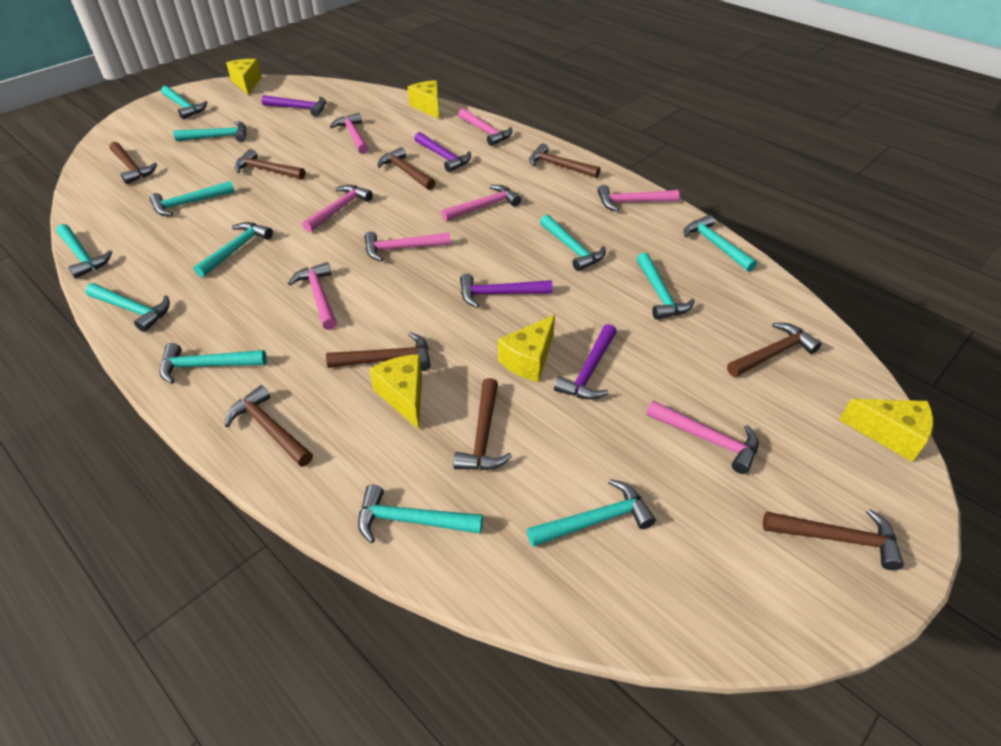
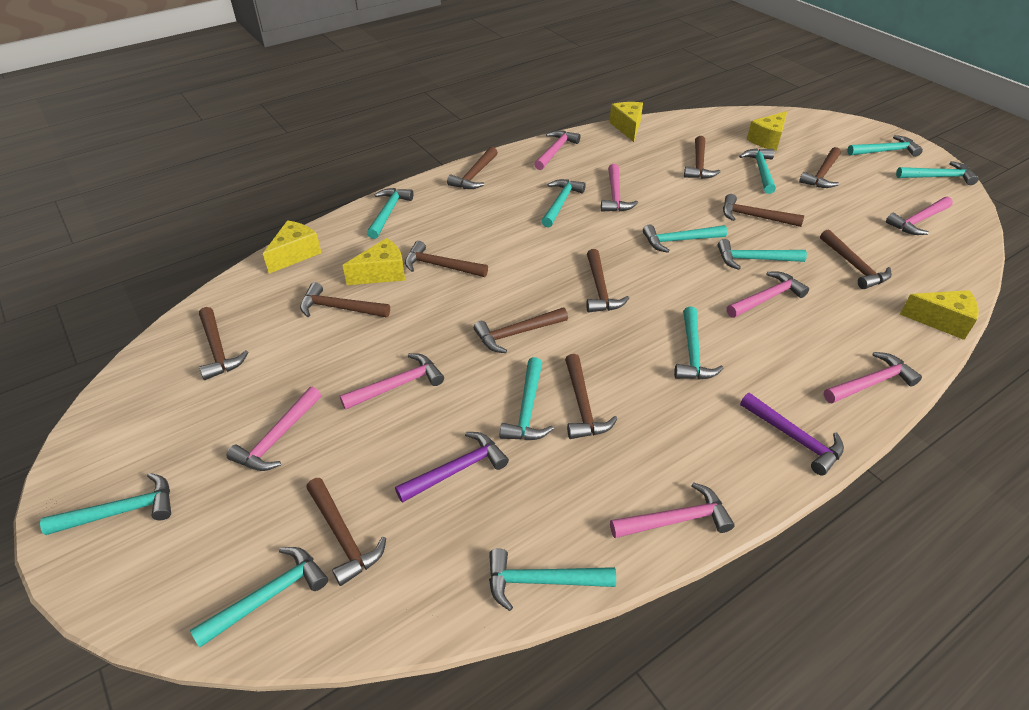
brown hammer: 9 -> 12
purple hammer: 4 -> 2

